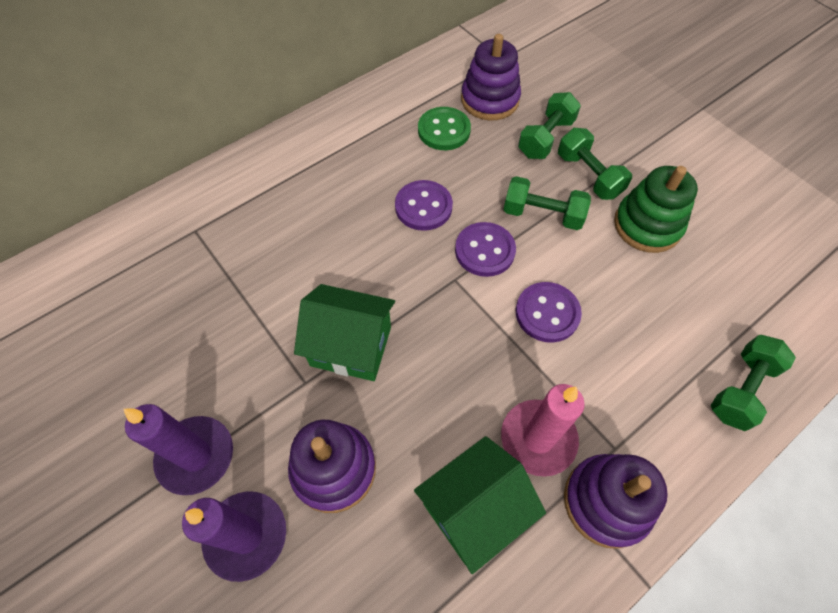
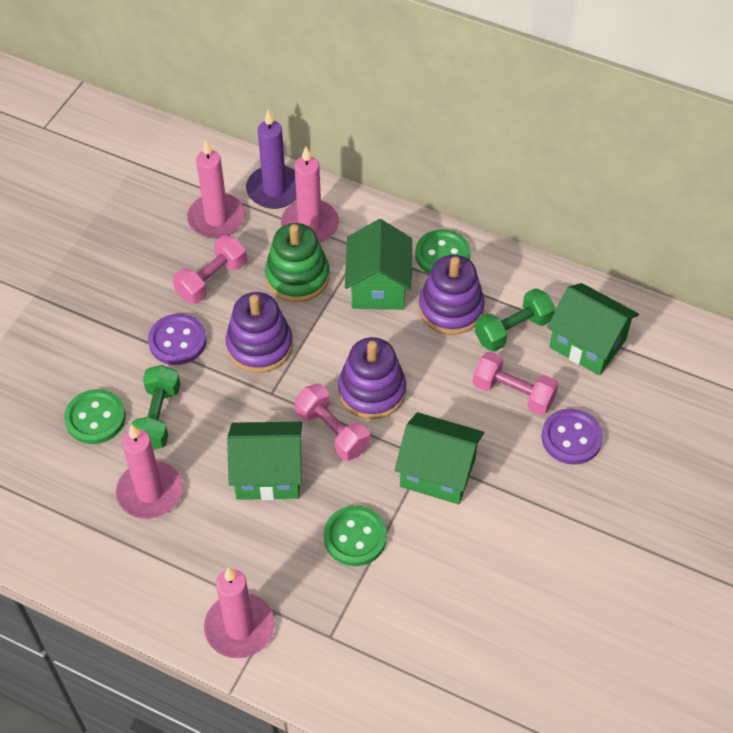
green button: 1 -> 3
green dumbbell: 4 -> 2
green house: 2 -> 4
pink candle: 1 -> 4
pink dumbbell: 0 -> 3
purple button: 3 -> 2
purple candle: 2 -> 1

